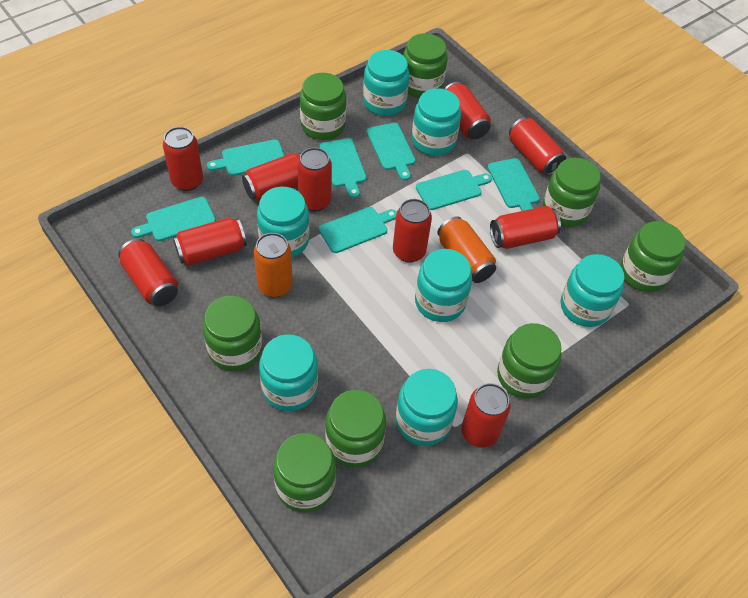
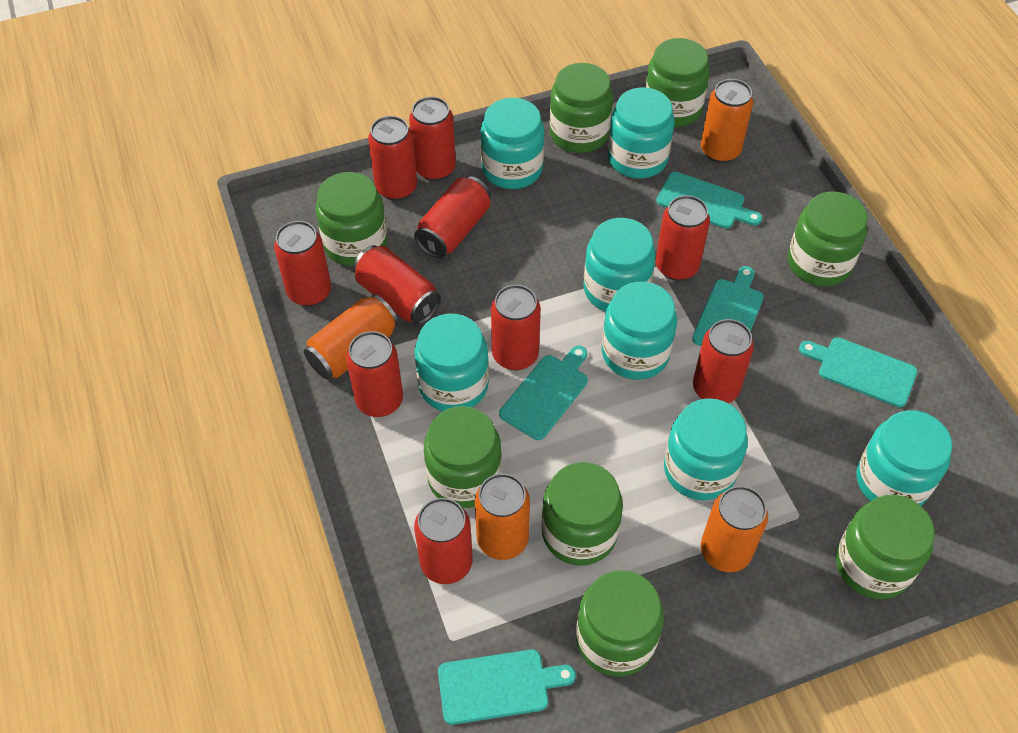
orange can: 2 -> 4
turquoise cutting board: 7 -> 5

